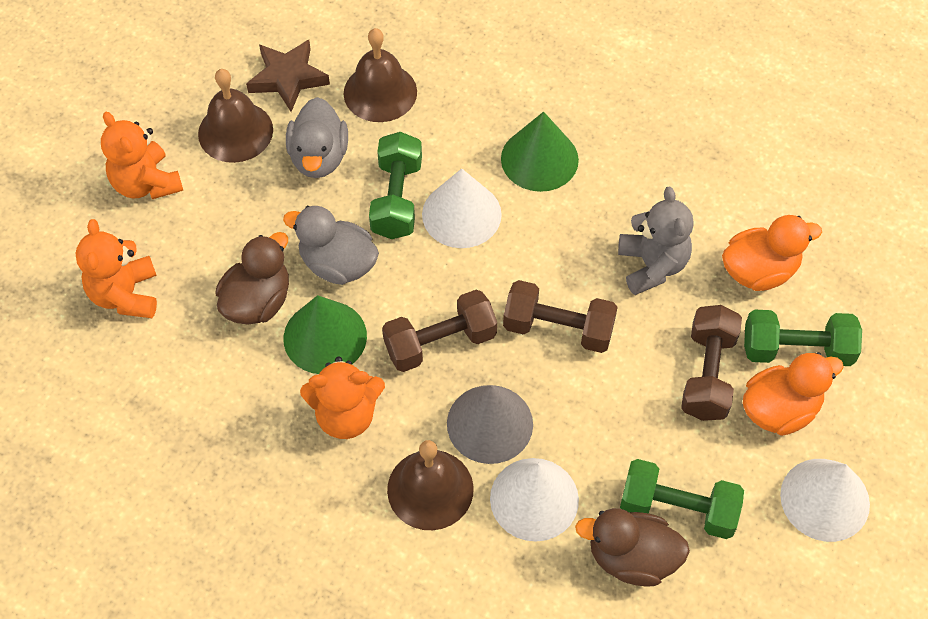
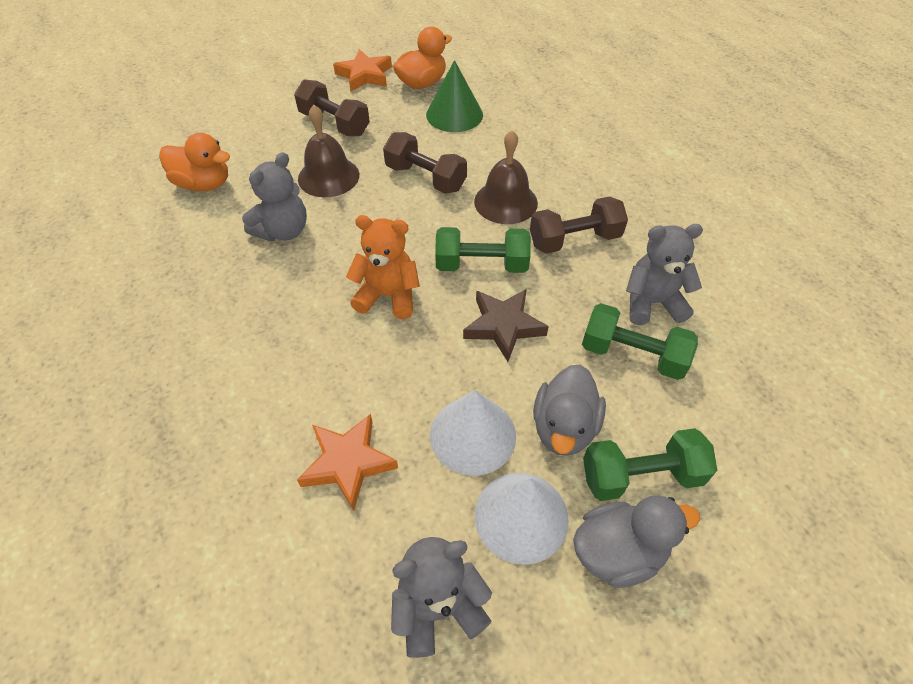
brown bell: 3 -> 2
brown duck: 2 -> 0
green cone: 2 -> 1
grey cone: 1 -> 0
grey teddy bear: 1 -> 3
orange star: 0 -> 2
orange teddy bear: 3 -> 1
white cone: 3 -> 2

